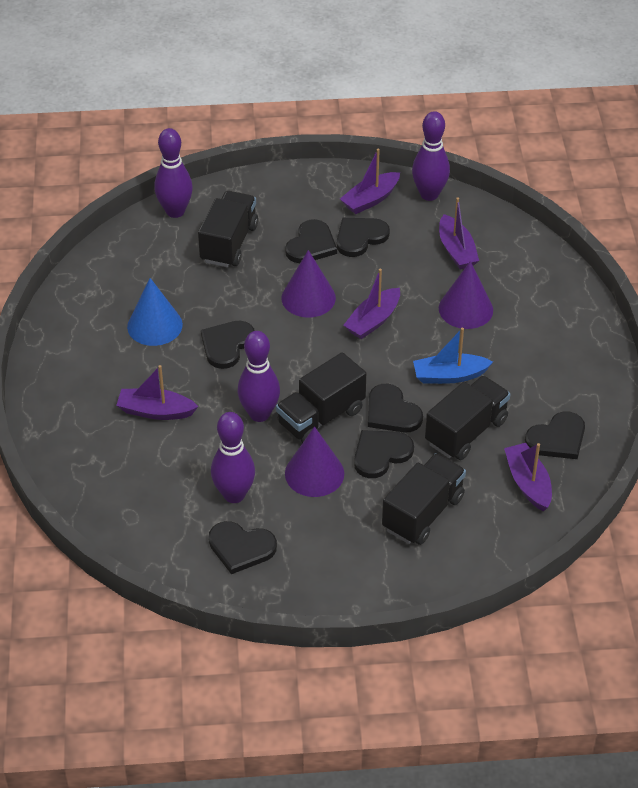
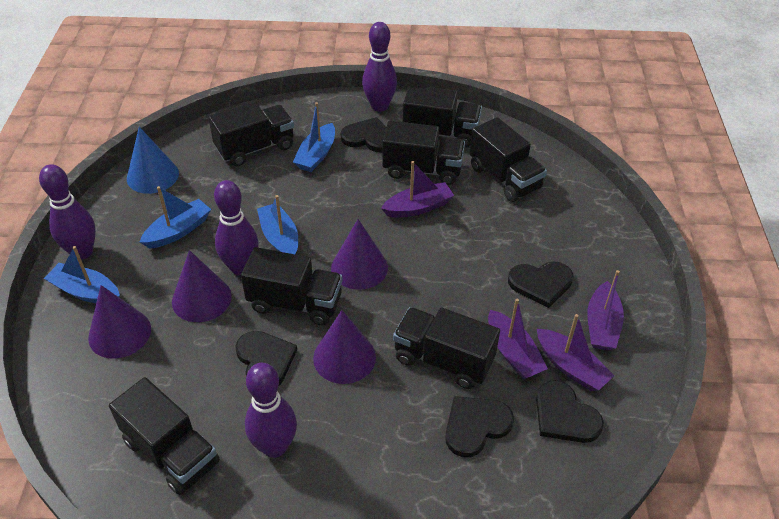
black heart: 7 -> 5
black truck: 4 -> 7
blue boat: 1 -> 4
purple boat: 5 -> 4
purple cone: 3 -> 4

